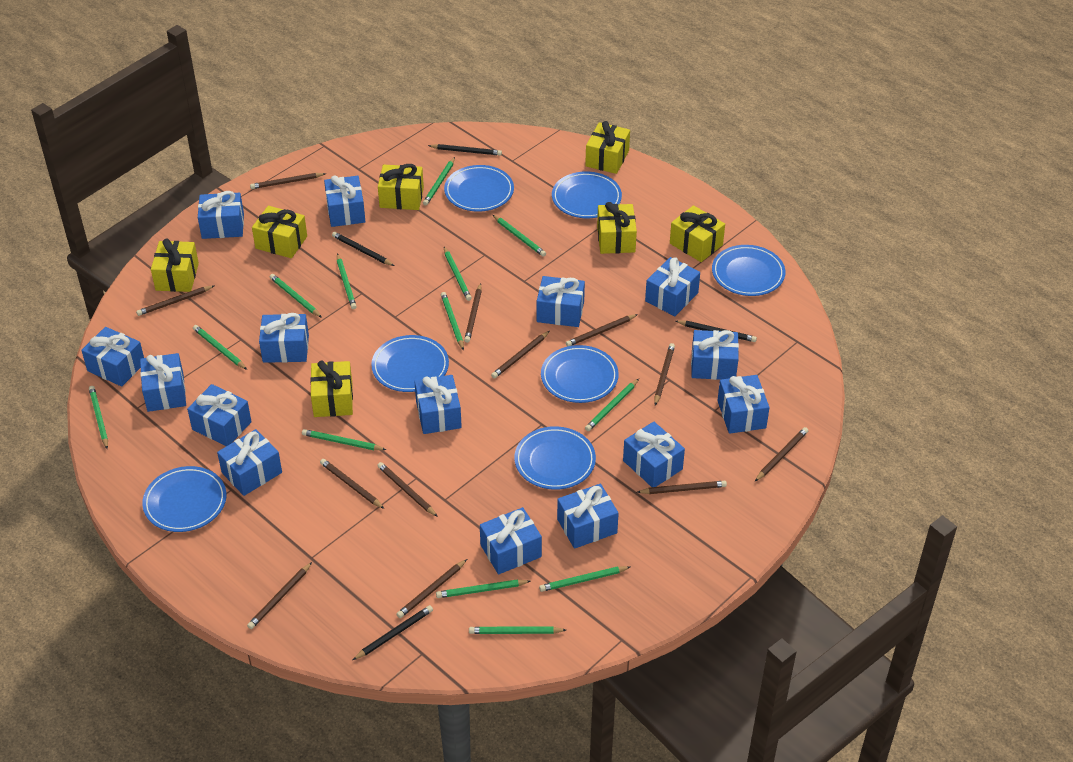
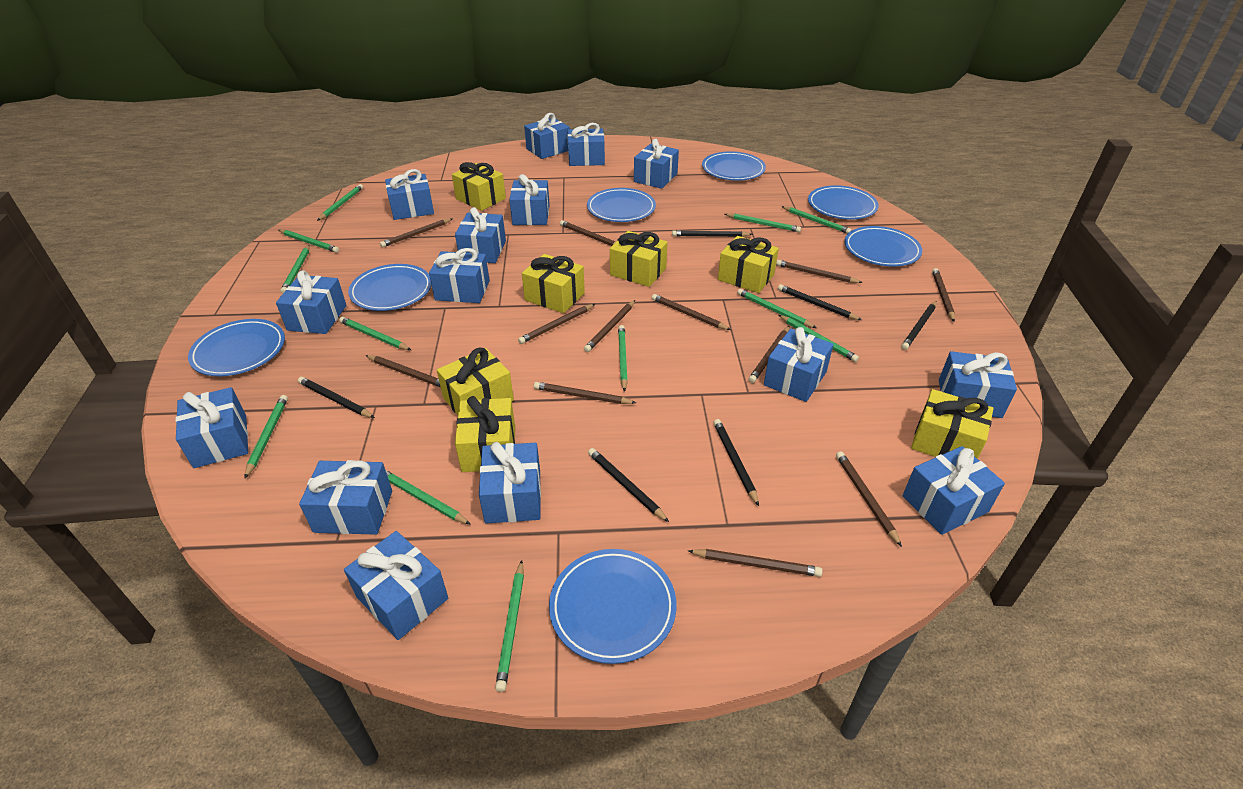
black pencil: 4 -> 6
green pencil: 13 -> 12

